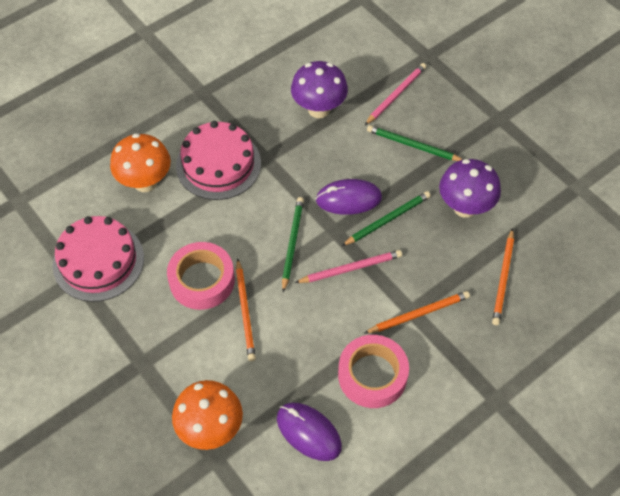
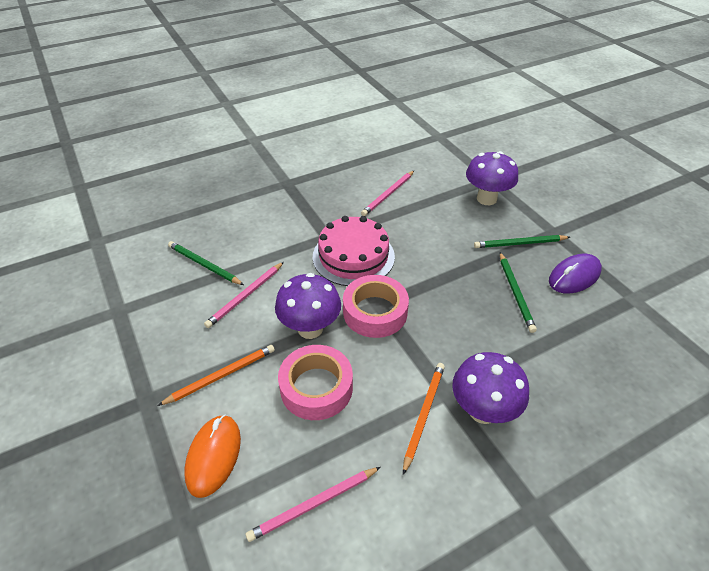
orange mouse: 0 -> 1
orange mushroom: 2 -> 0
orange pencil: 3 -> 2
pink cake: 2 -> 1
pink pencil: 2 -> 3
purple mouse: 2 -> 1
purple mushroom: 2 -> 3

